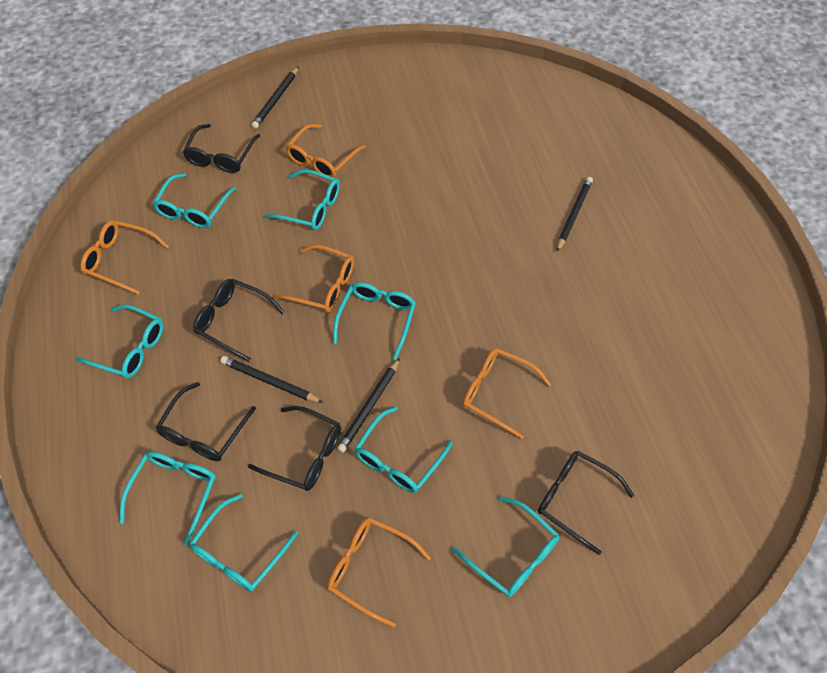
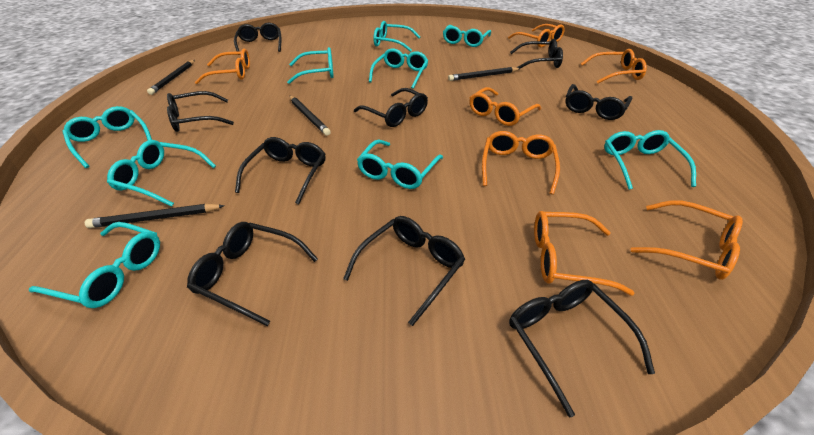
black glasses: 5 -> 9
orange glasses: 5 -> 7
turquoise glasses: 8 -> 9

